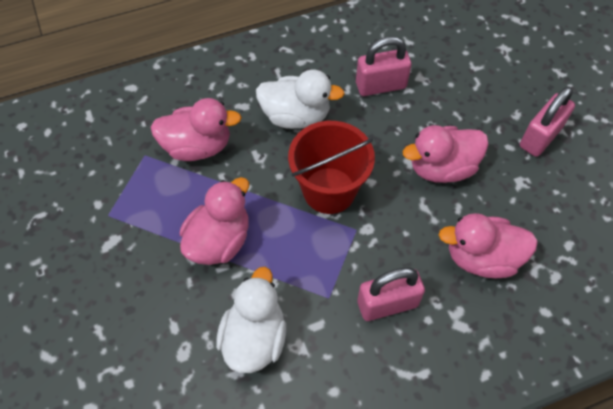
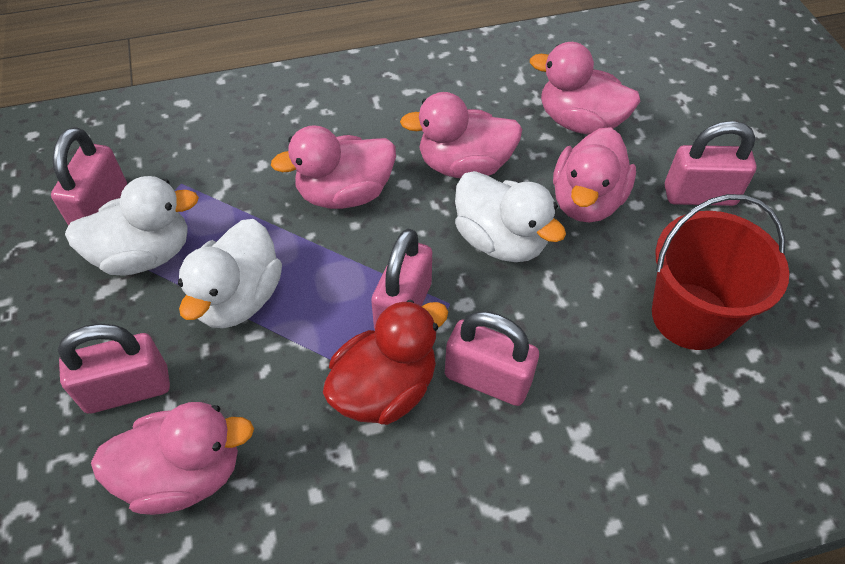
pink duck: 4 -> 5
pink padlock: 3 -> 5
red duck: 0 -> 1
white duck: 2 -> 3

